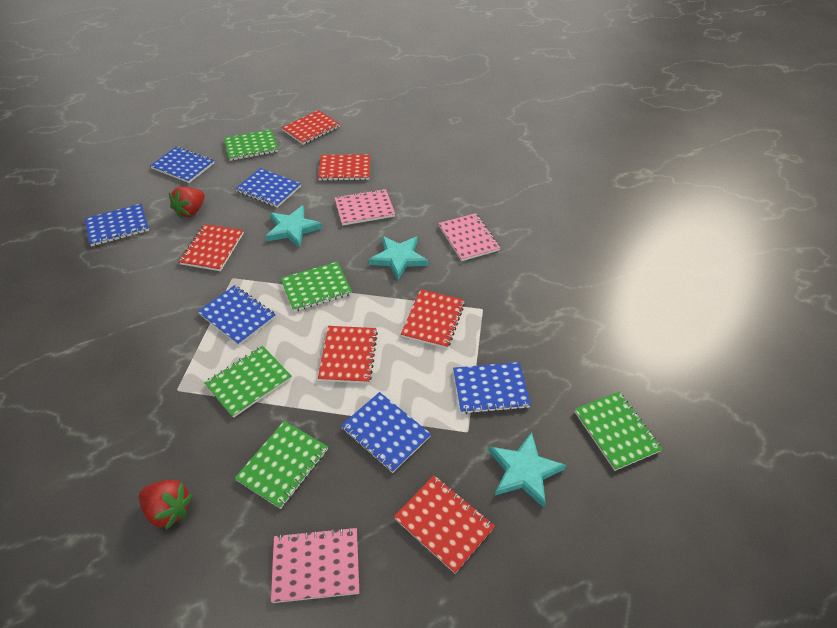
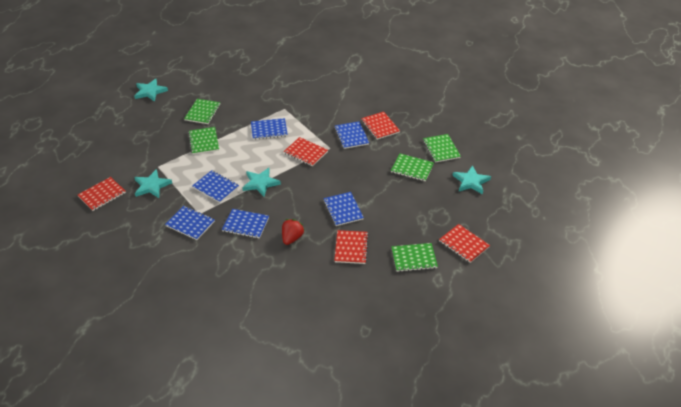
pink notebook: 3 -> 0
red notebook: 6 -> 5
red strawberry: 2 -> 1
turquoise star: 3 -> 4

